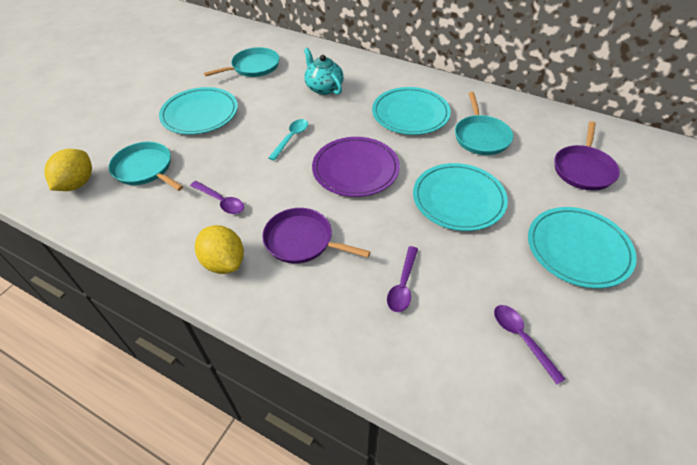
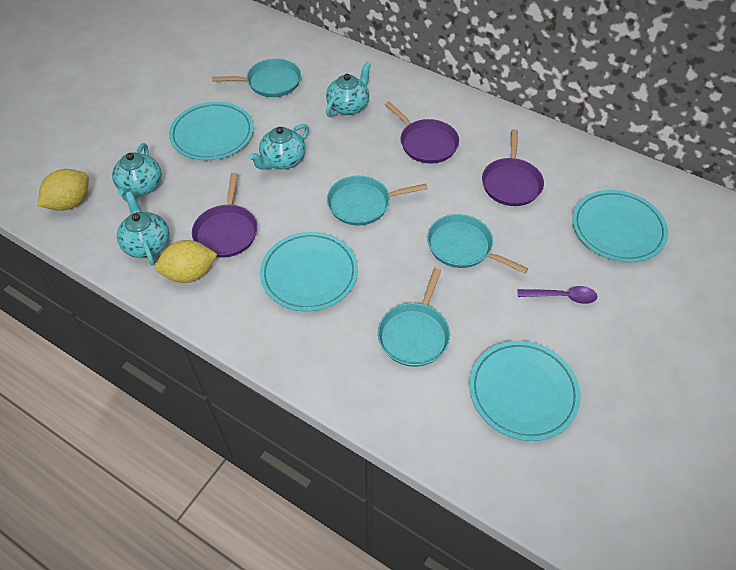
purple pan: 2 -> 3
purple plate: 1 -> 0
purple spoon: 3 -> 1
turquoise pan: 3 -> 4
turquoise spoon: 1 -> 0
turquoise teapot: 1 -> 4

